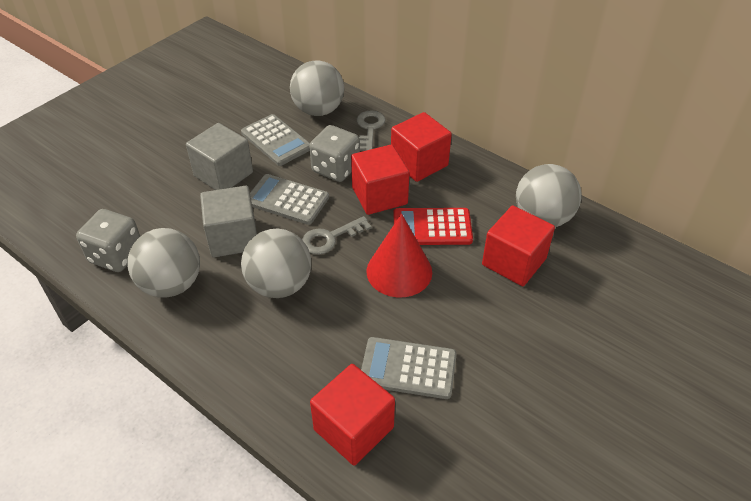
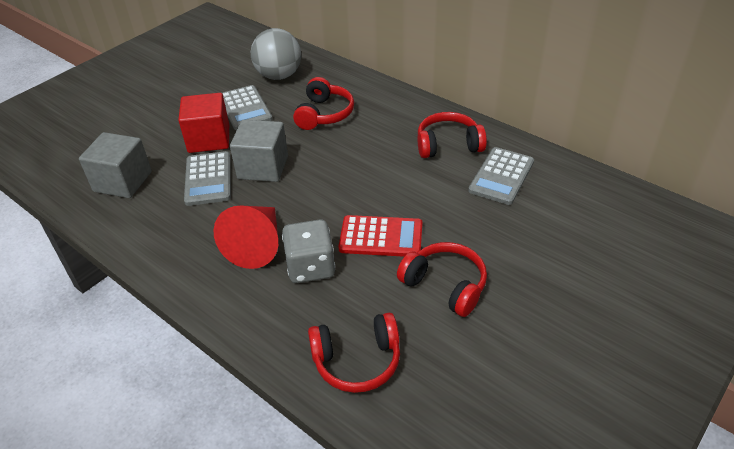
grey ball: 4 -> 1
grey dice: 2 -> 1
grey key: 2 -> 0
red cube: 4 -> 1
red headphones: 0 -> 4

